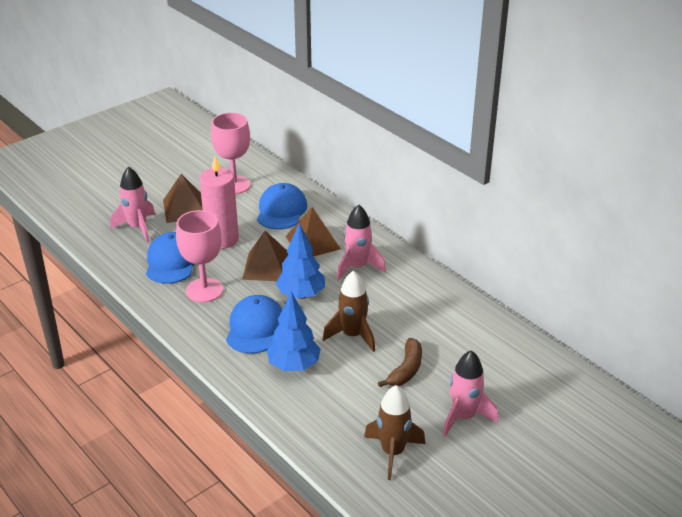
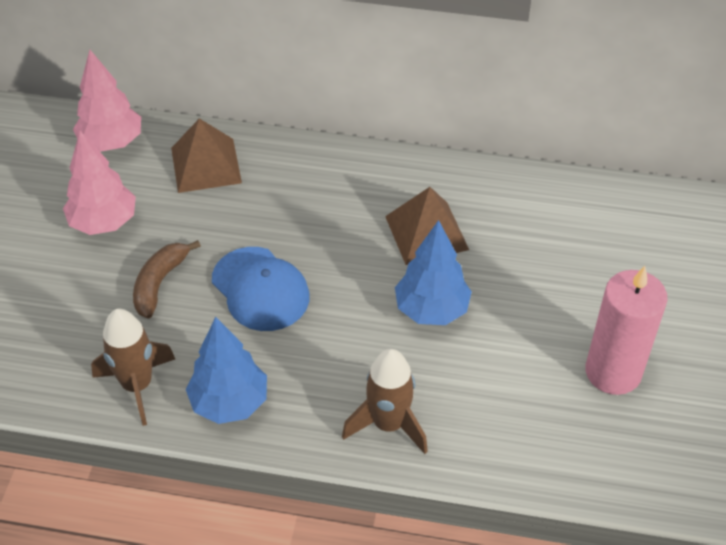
blue cap: 3 -> 1
brown pyramid: 3 -> 2
pink goblet: 2 -> 0
pink rocket: 3 -> 0
pink tree: 0 -> 2

